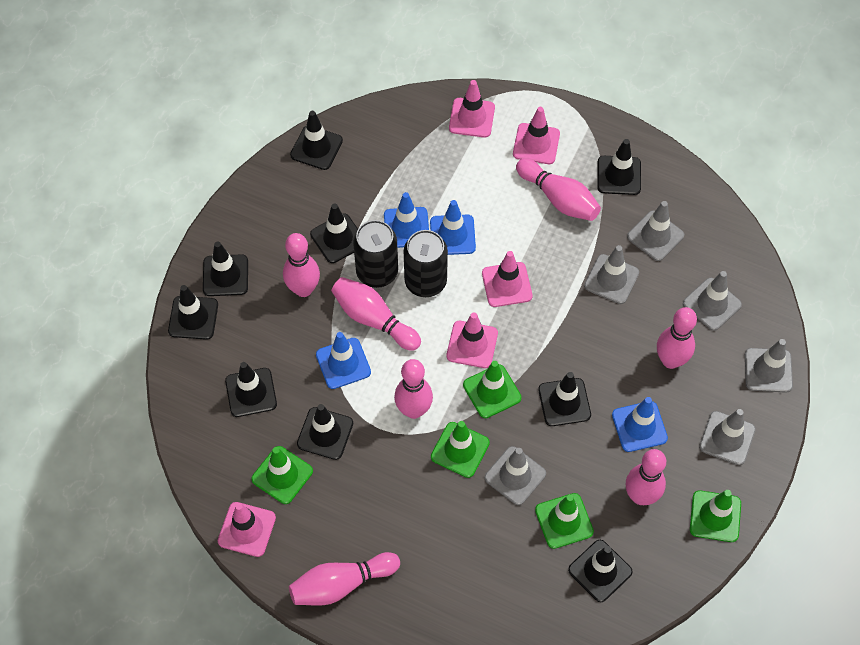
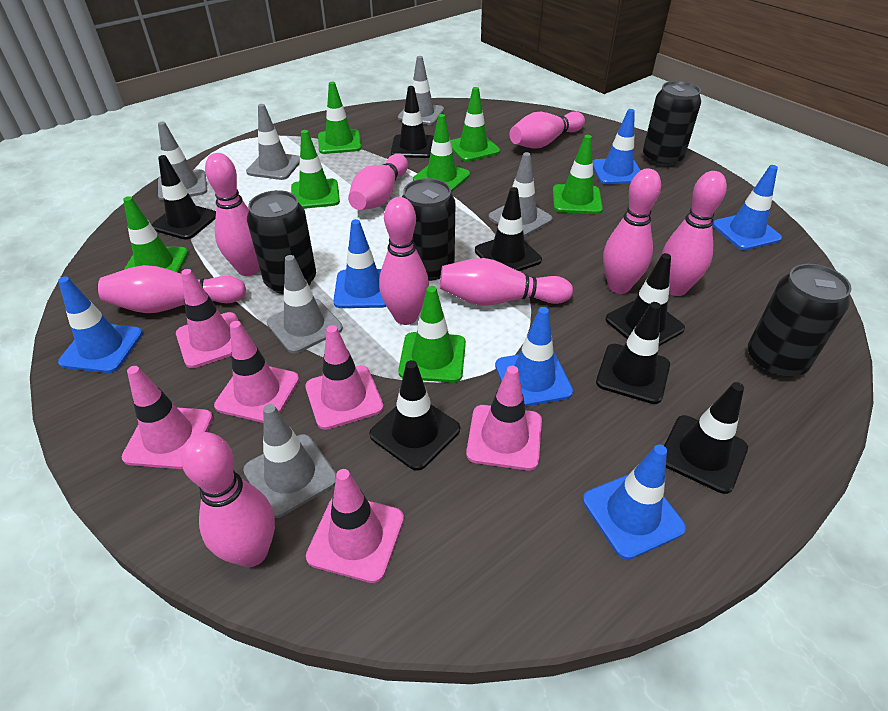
black can: 2 -> 4
black traffic cone: 9 -> 7
blue traffic cone: 4 -> 6
green traffic cone: 5 -> 7
pink bowling pin: 7 -> 9
pink traffic cone: 5 -> 6

